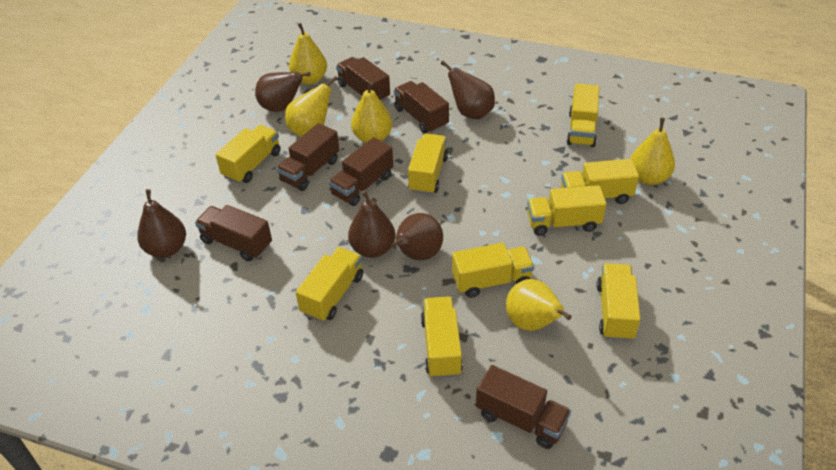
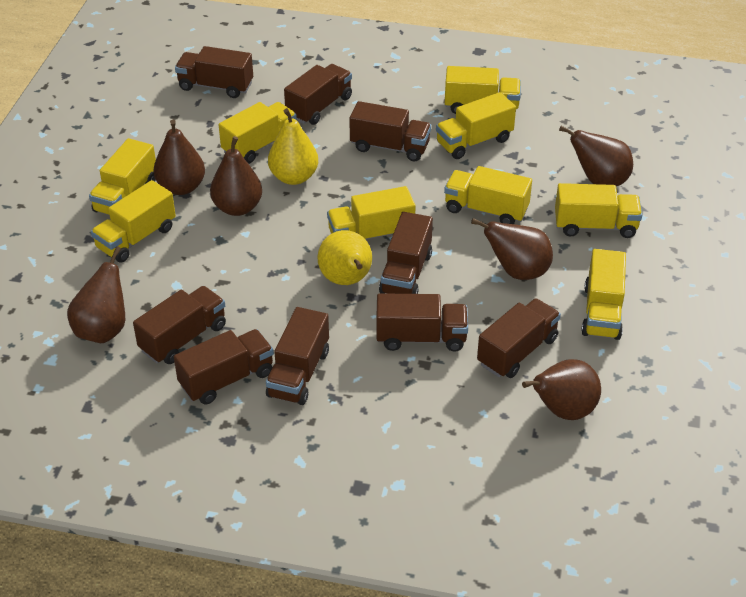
brown pear: 5 -> 6
brown truck: 6 -> 9
yellow pear: 5 -> 2

